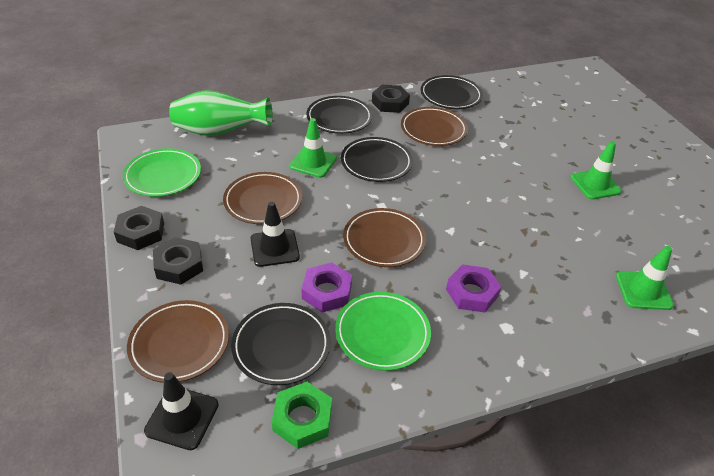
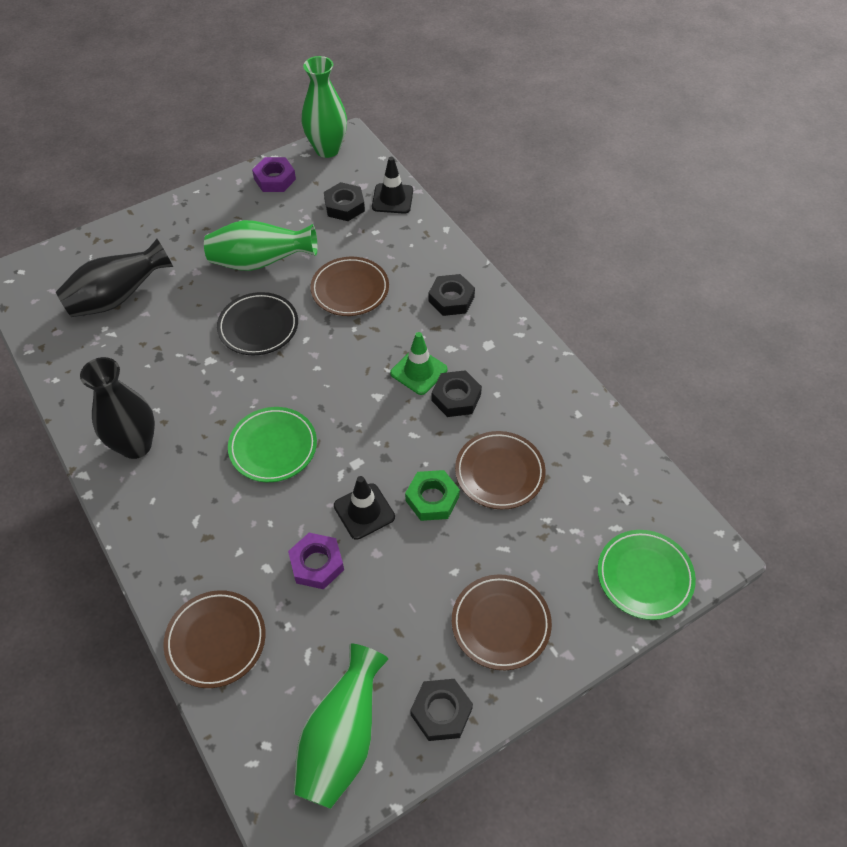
black nut: 3 -> 4
black plate: 4 -> 1
black vase: 0 -> 2
green traffic cone: 3 -> 1
green vase: 1 -> 3

